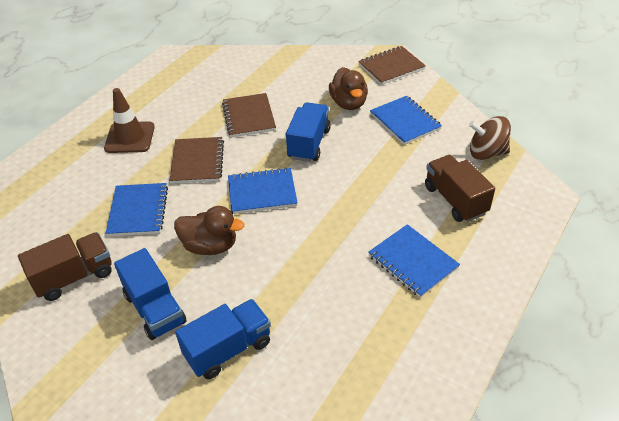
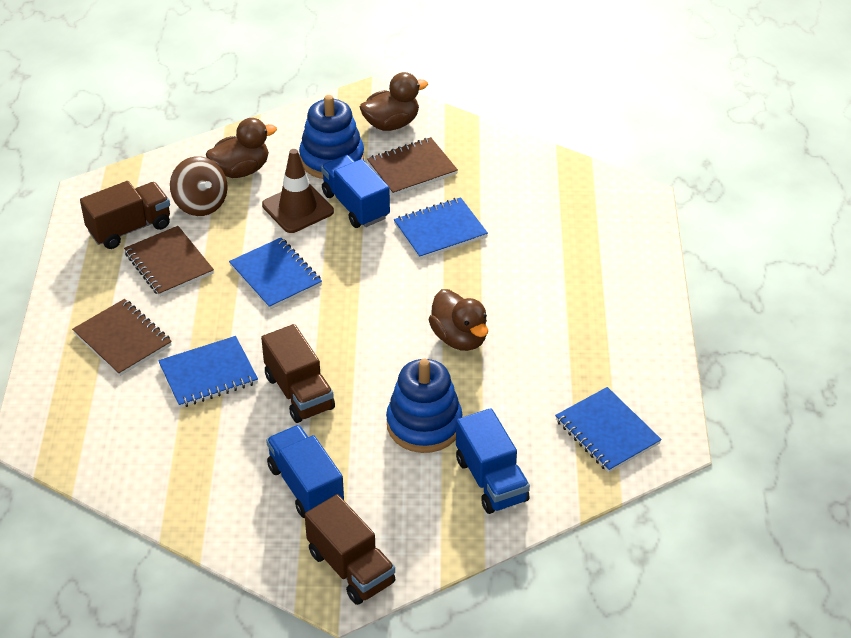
blue stacking toy: 0 -> 2
brown duck: 2 -> 3
brown truck: 2 -> 3

